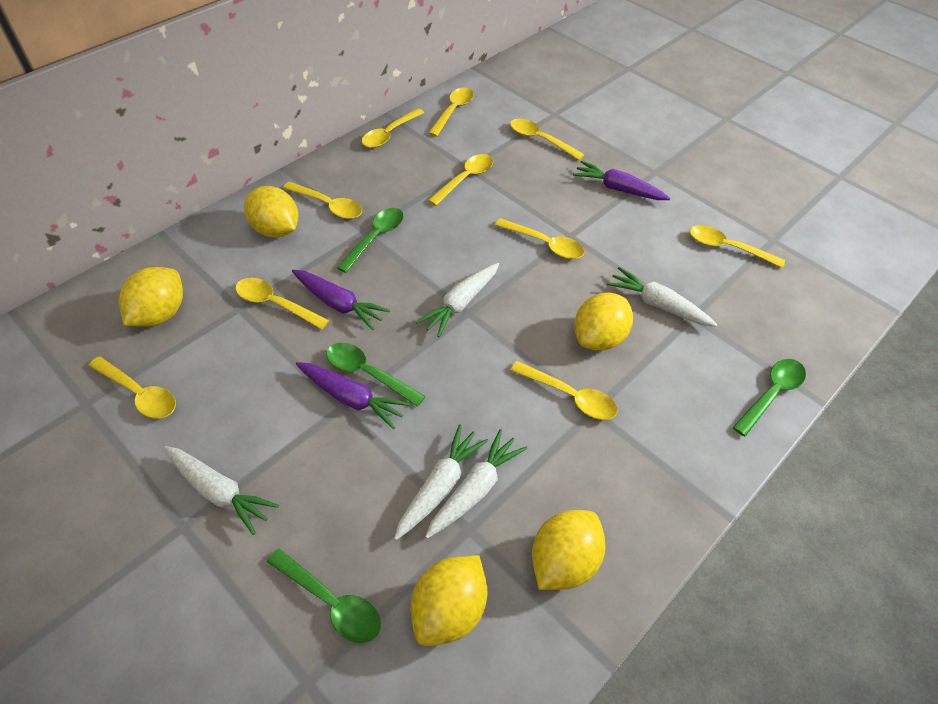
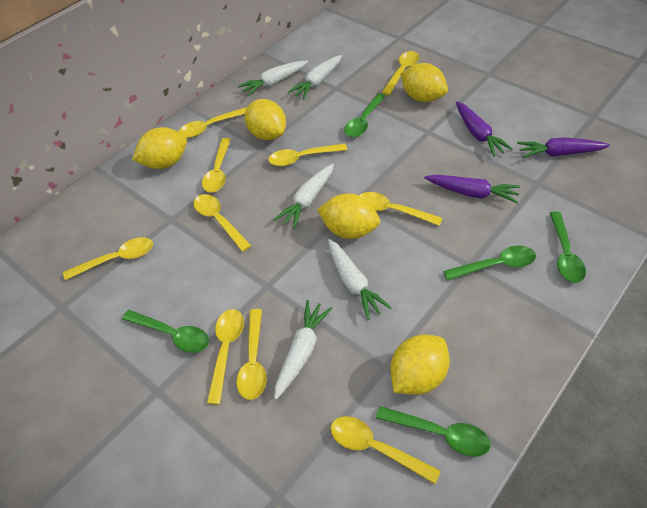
green spoon: 4 -> 5

